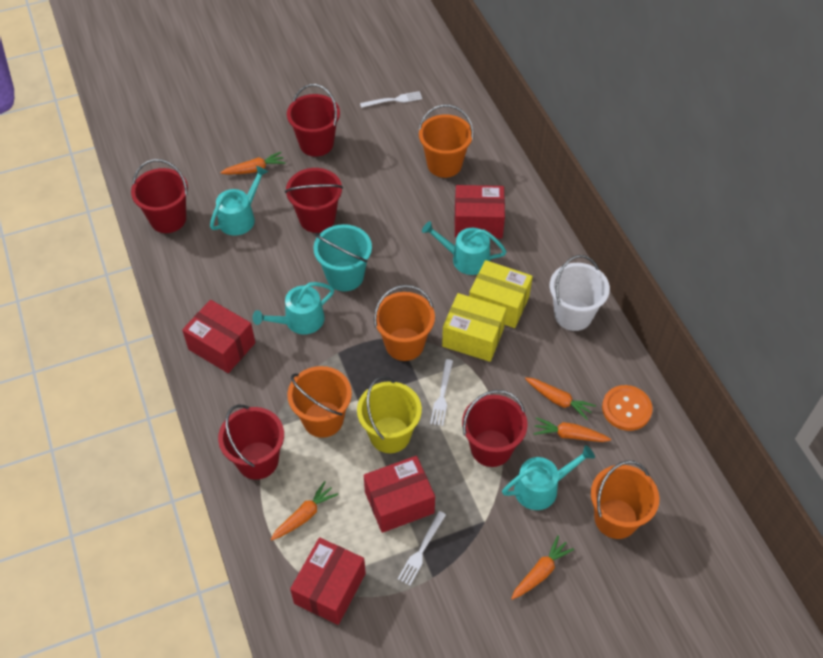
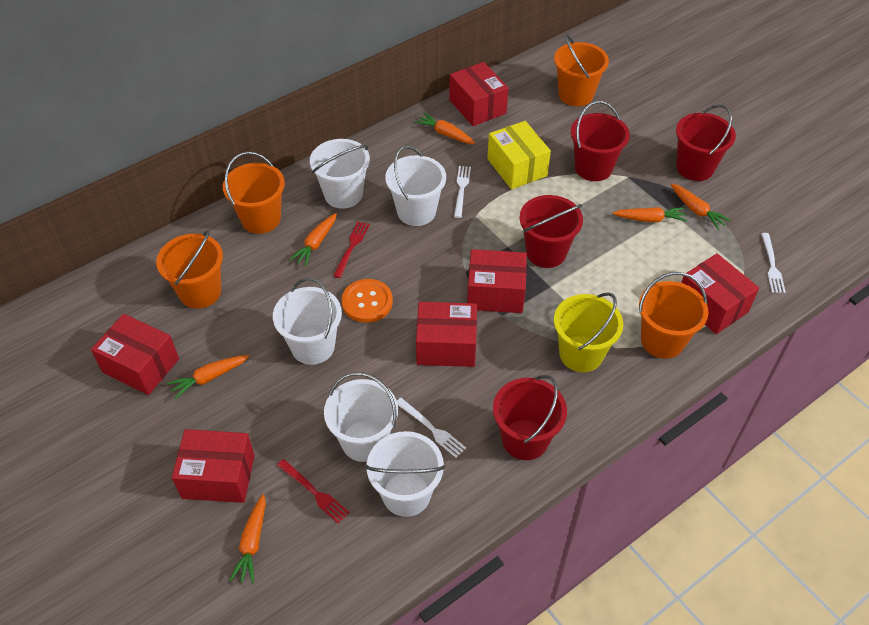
orange carrot: 5 -> 6
red box: 4 -> 6
red bucket: 5 -> 4
red fork: 0 -> 2
turquoise bucket: 1 -> 0
turquoise watering can: 4 -> 0
white bucket: 1 -> 5
yellow box: 2 -> 1

